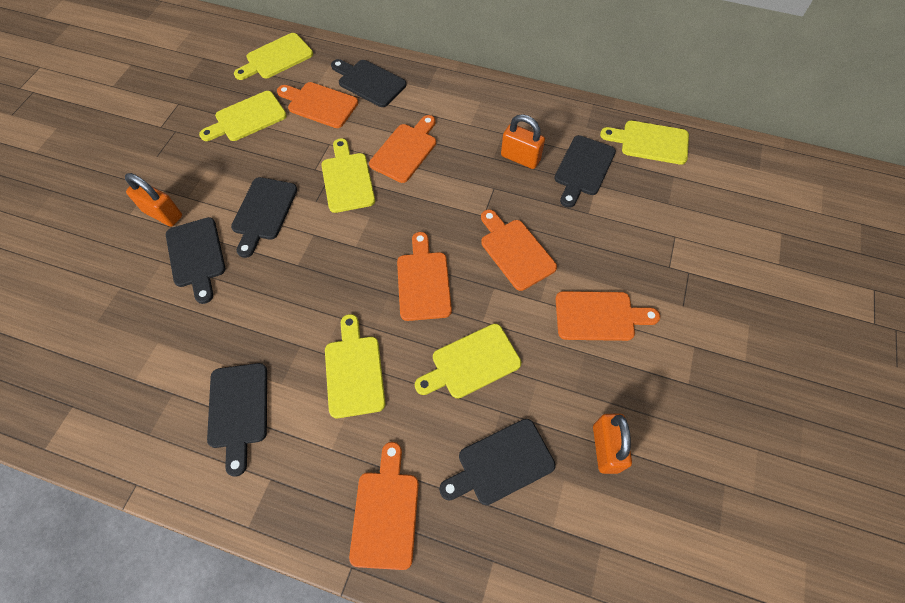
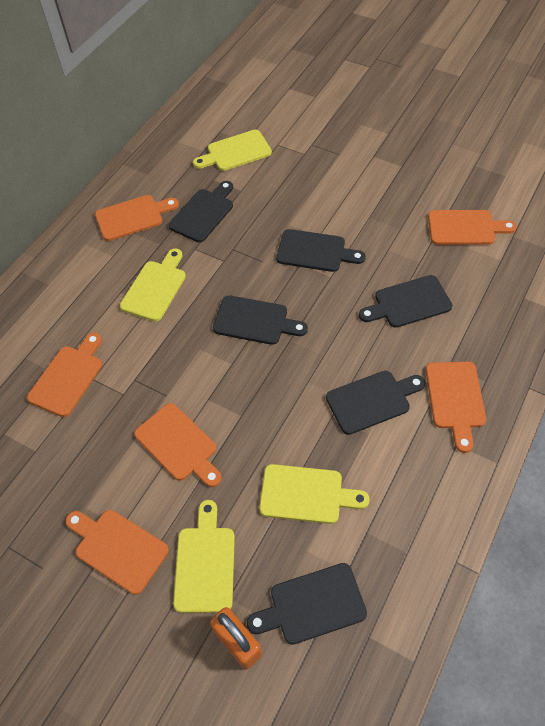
orange padlock: 3 -> 1
yellow cutting board: 6 -> 4

